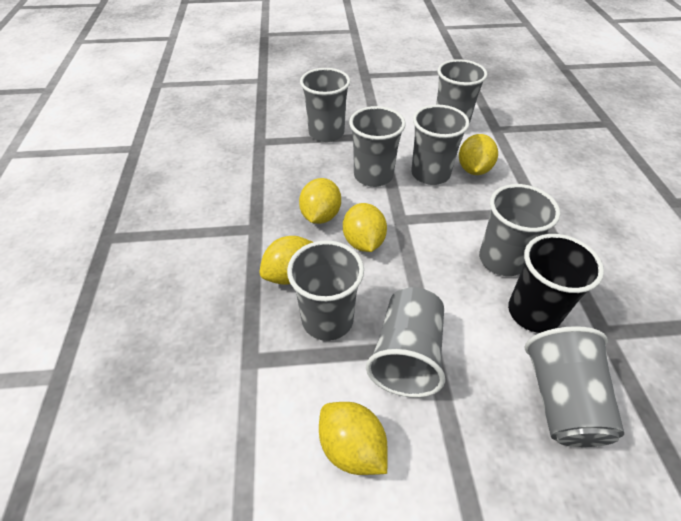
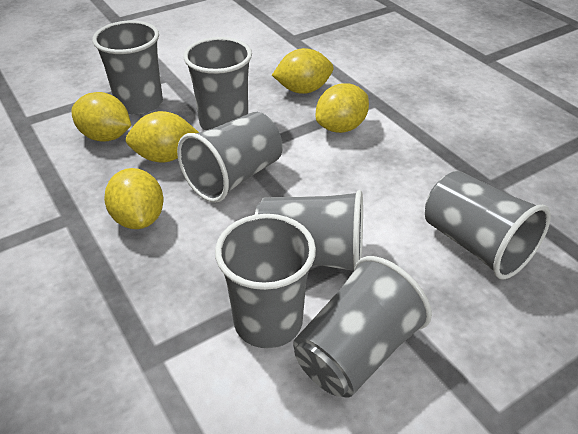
black cup: 1 -> 0
grey cup: 8 -> 7

